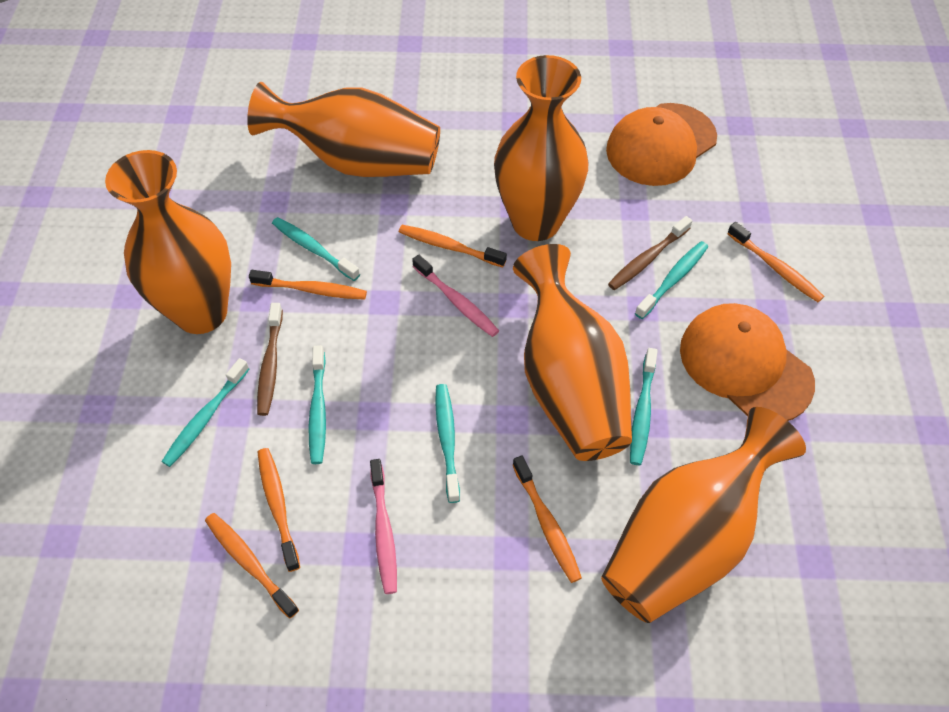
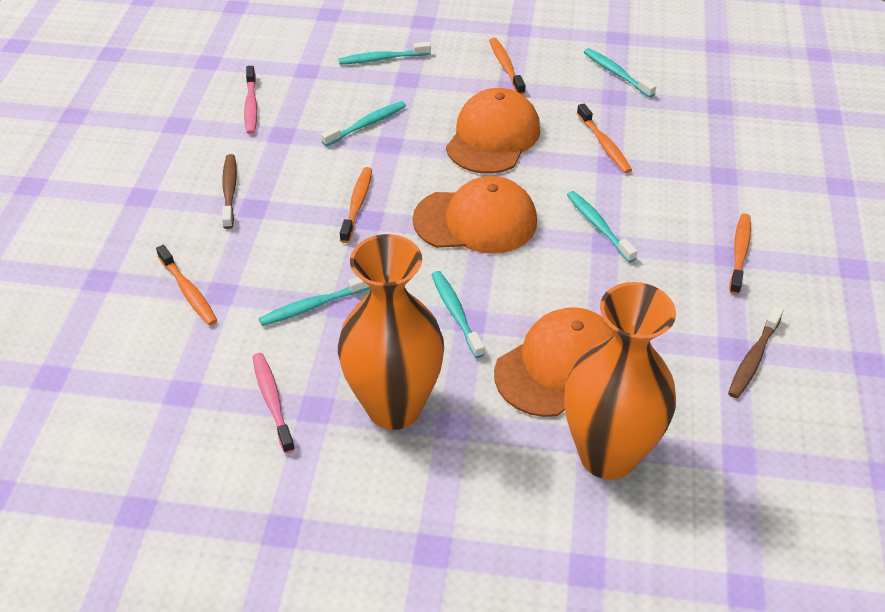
orange cap: 2 -> 3
orange toothbrush: 6 -> 5
orange vase: 5 -> 2

